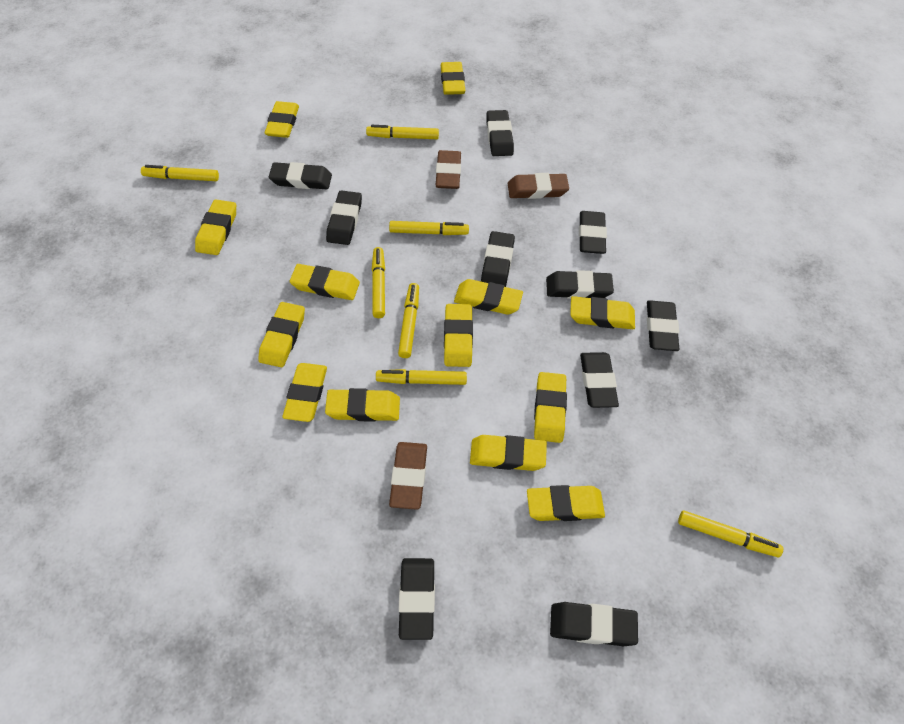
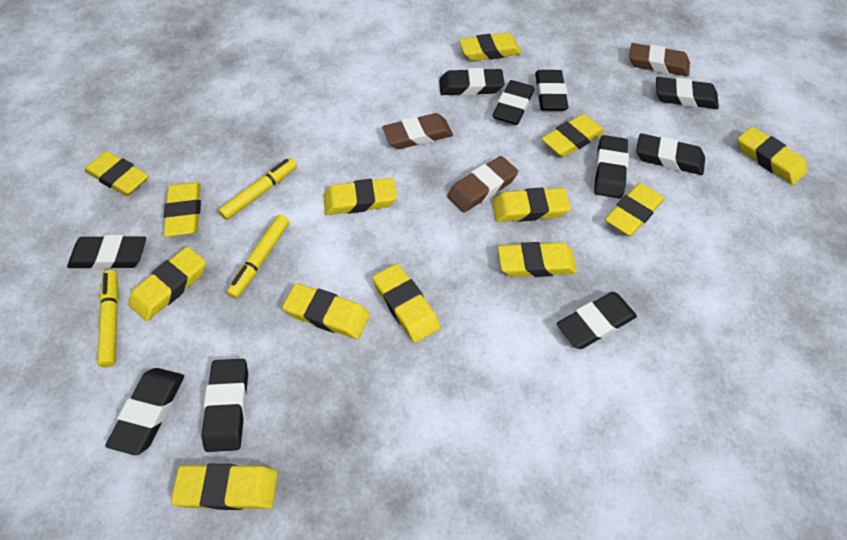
yellow marker: 7 -> 3

